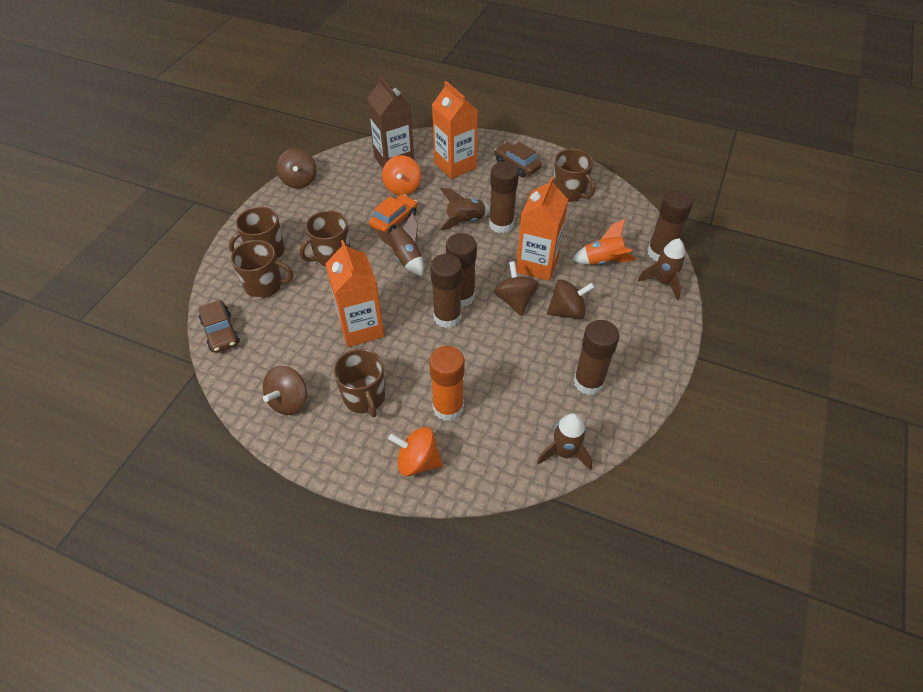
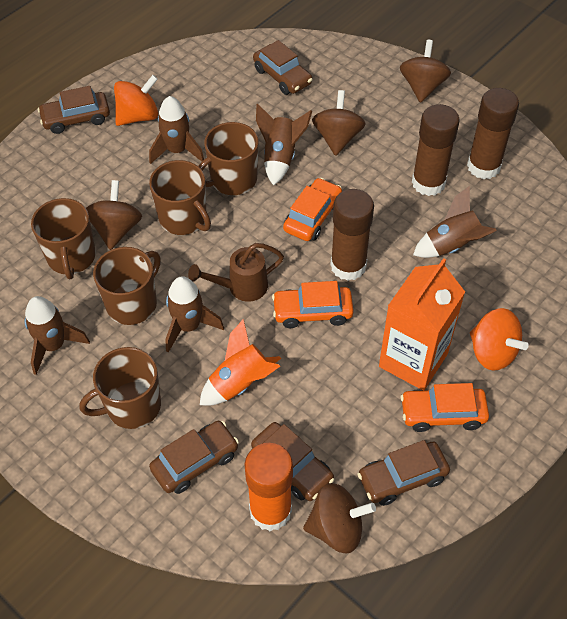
brown car: 2 -> 5
brown carton: 1 -> 0
brown glue stick: 5 -> 3
brown rocket: 4 -> 5
brown watering can: 0 -> 1
orange car: 1 -> 3
orange carton: 3 -> 1

